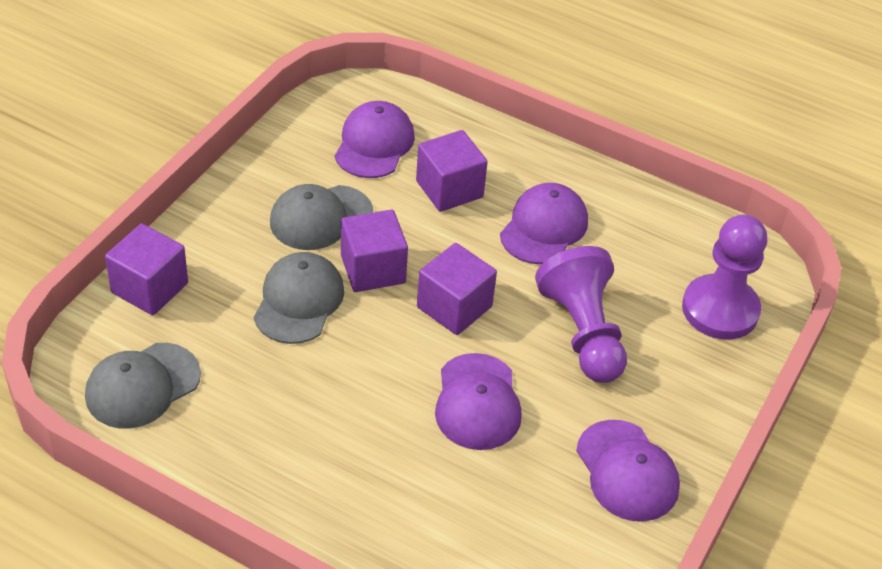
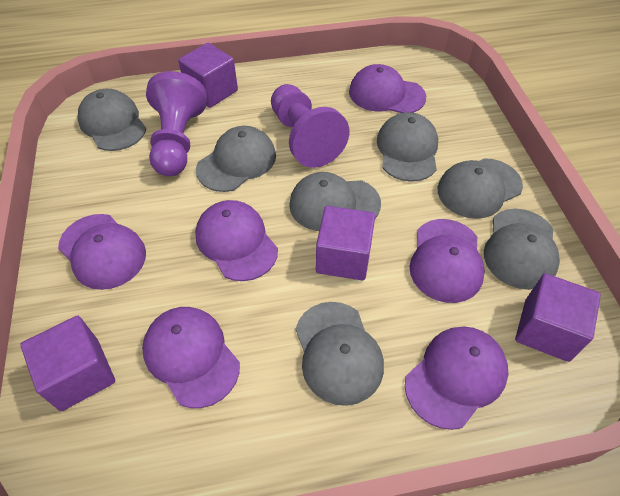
grey cap: 3 -> 7
purple cap: 4 -> 6

